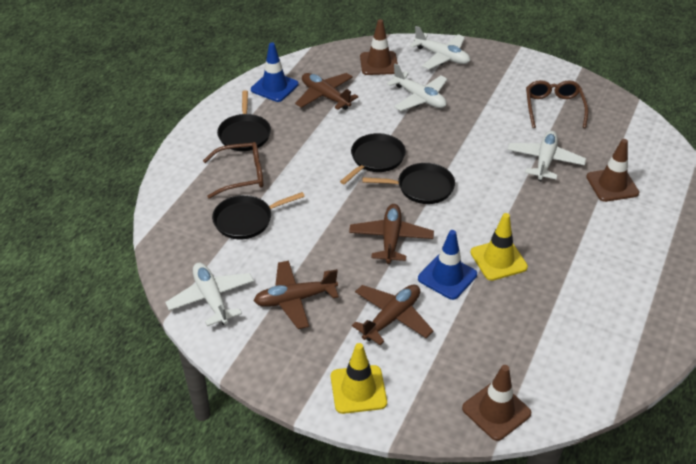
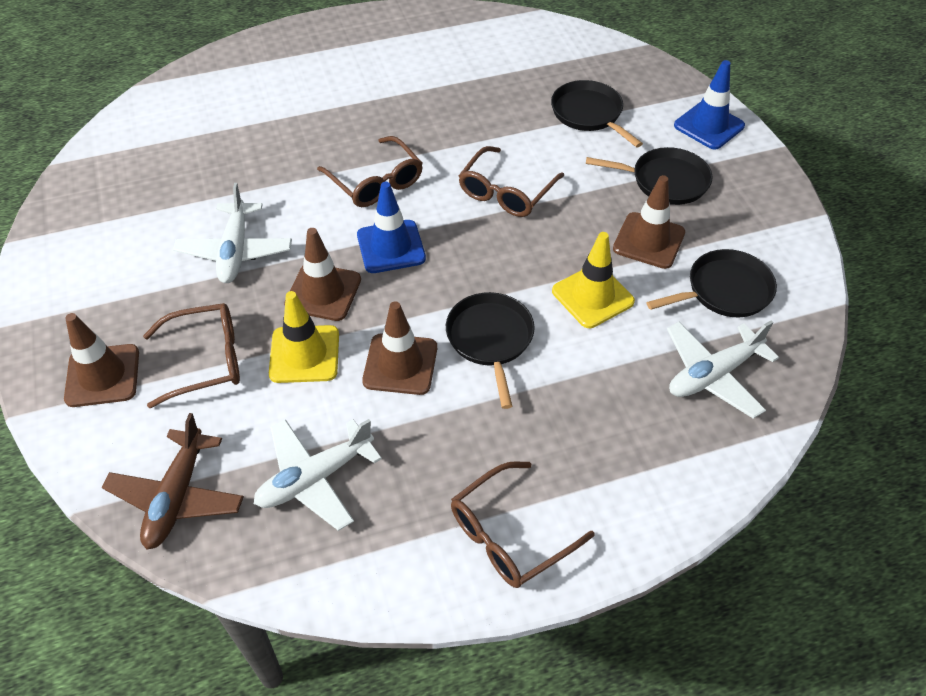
brown glasses: 2 -> 4
brown plane: 4 -> 1
brown traffic cone: 3 -> 4
white plane: 4 -> 3

